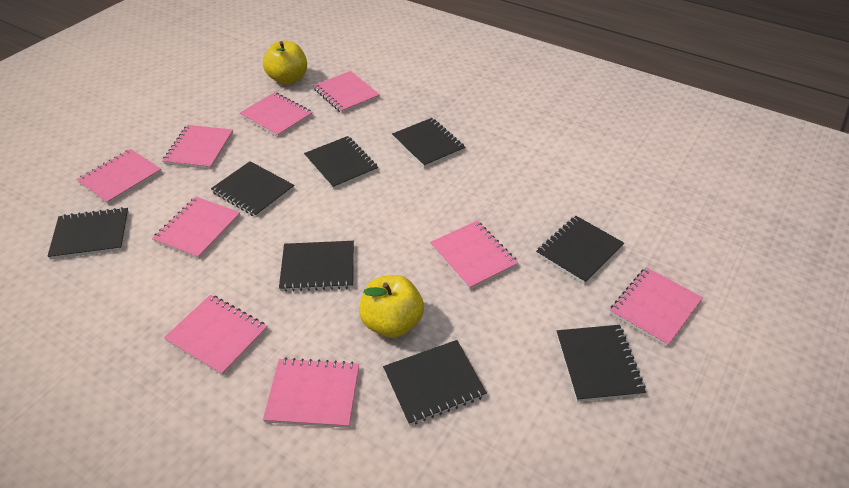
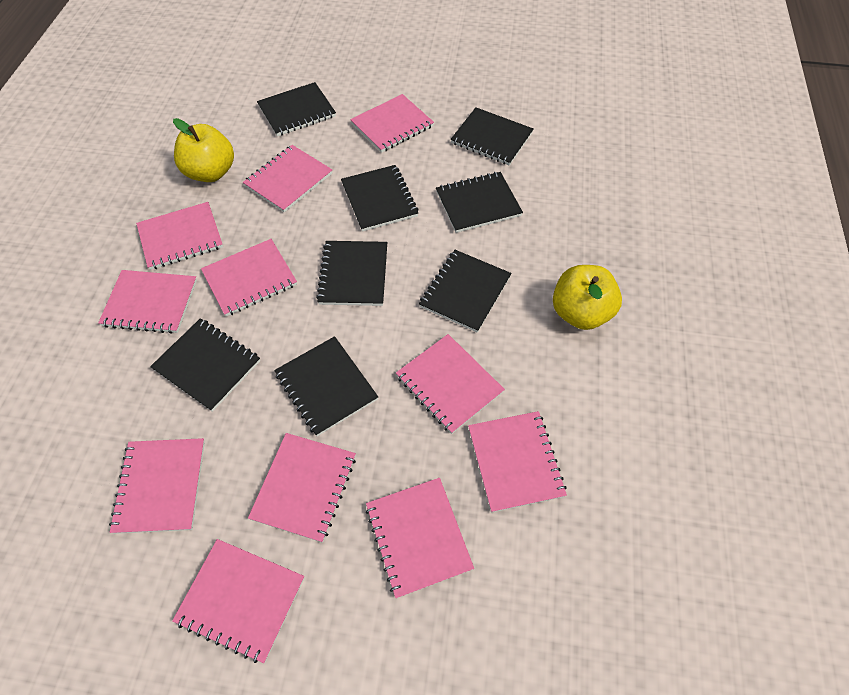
pink notebook: 9 -> 11

